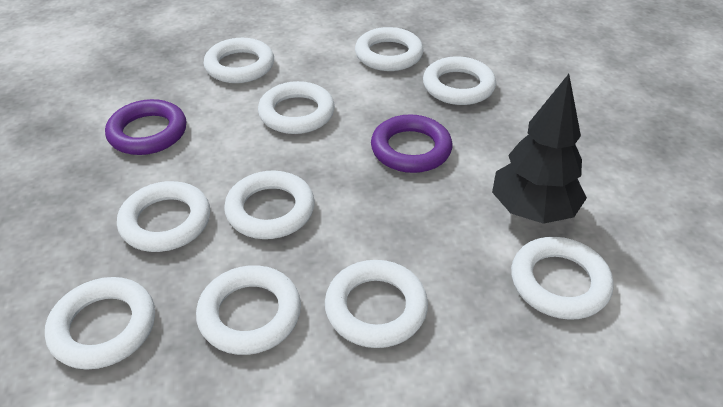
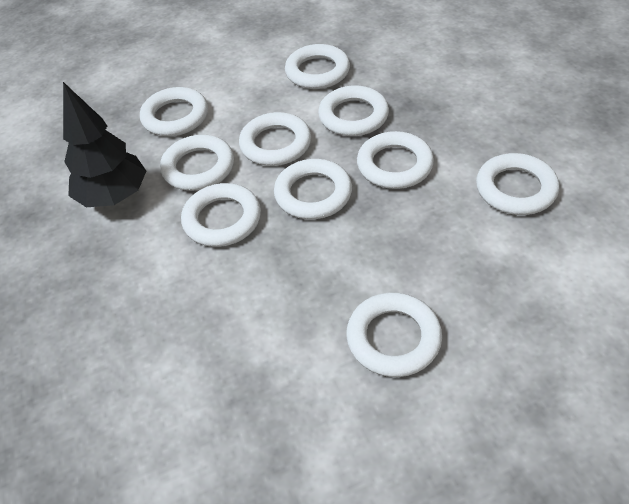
purple ring: 2 -> 0

